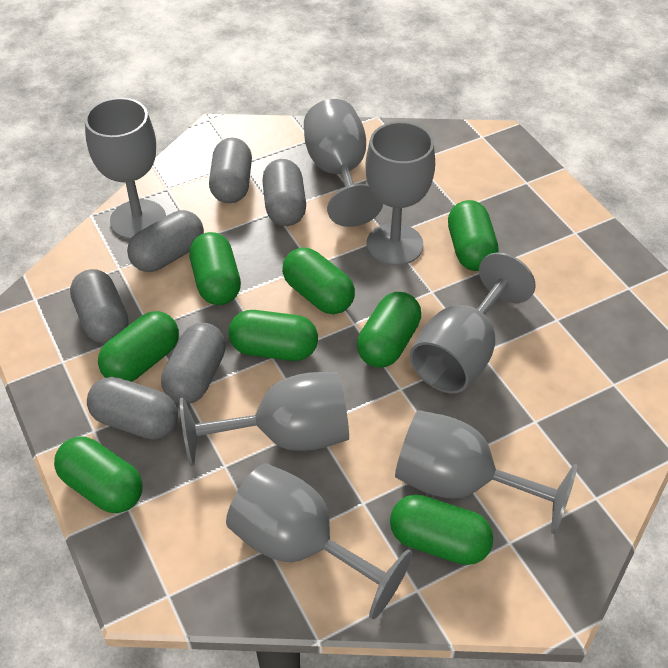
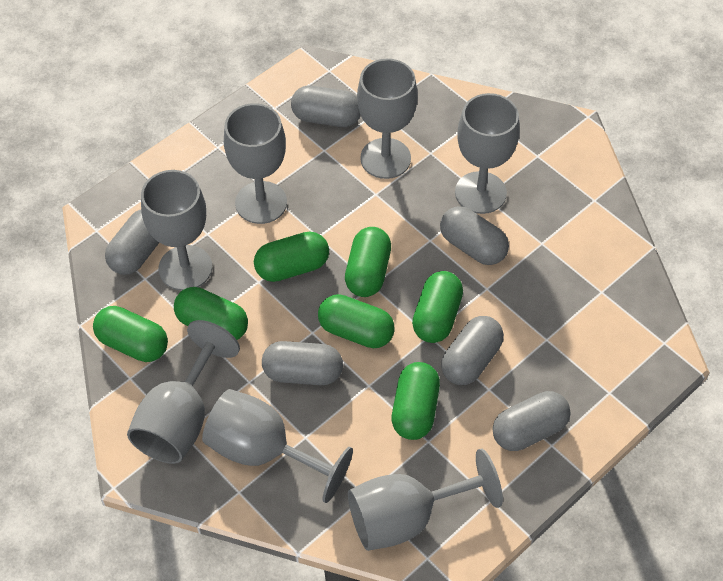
green capsule: 8 -> 7

